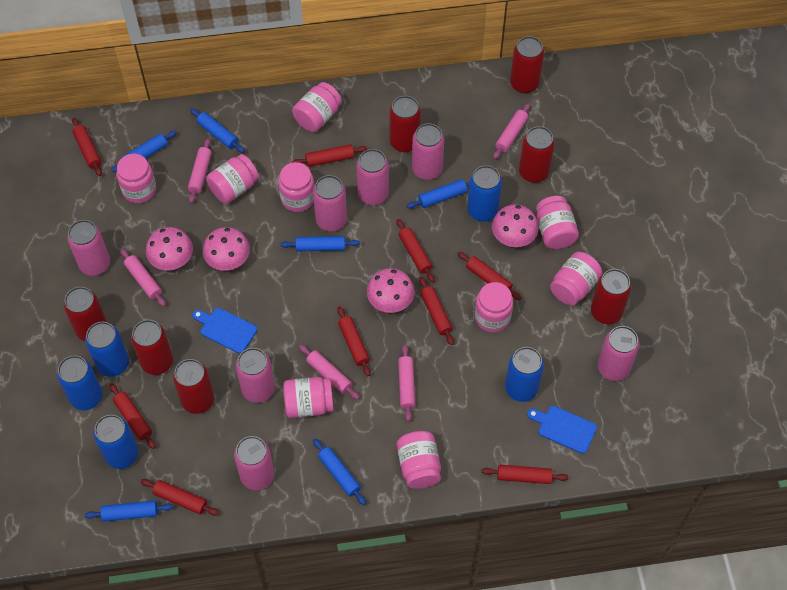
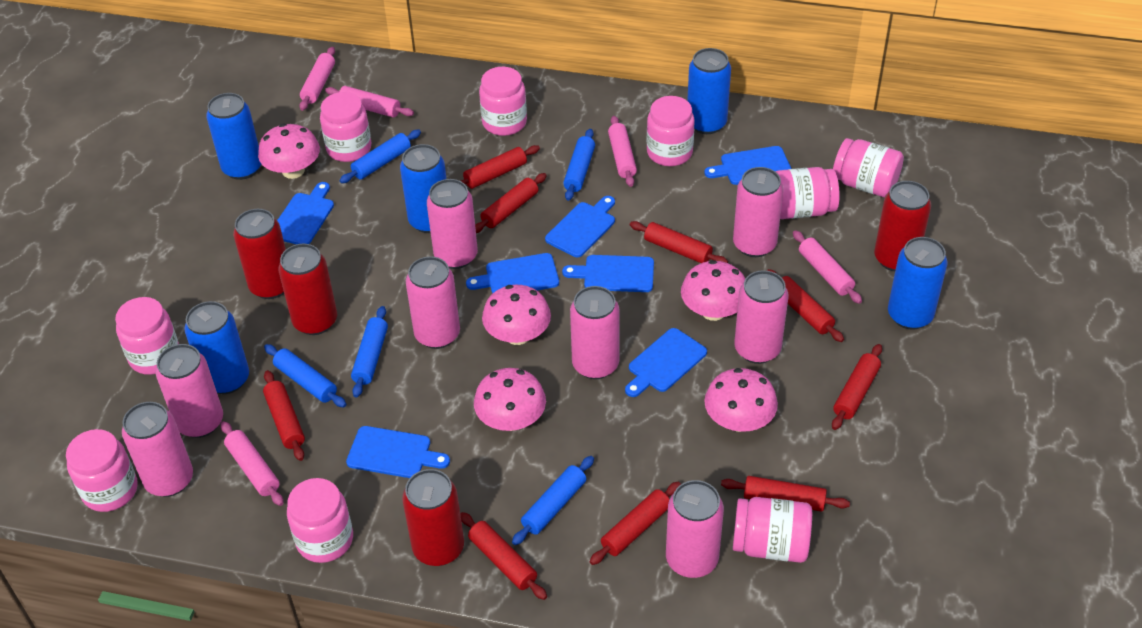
blue cutting board: 2 -> 7
blue rolling pin: 6 -> 5
pink can: 7 -> 8
pink mushroom: 4 -> 5
red can: 7 -> 4

